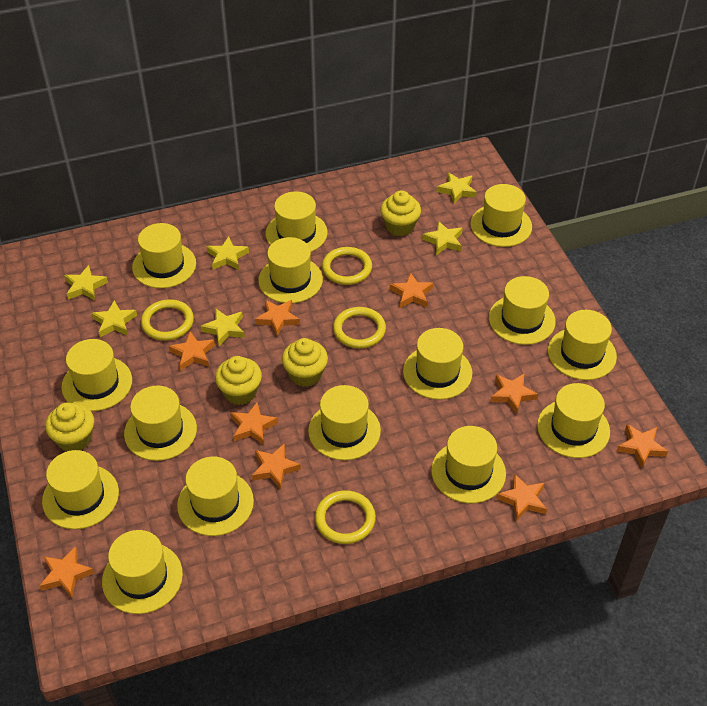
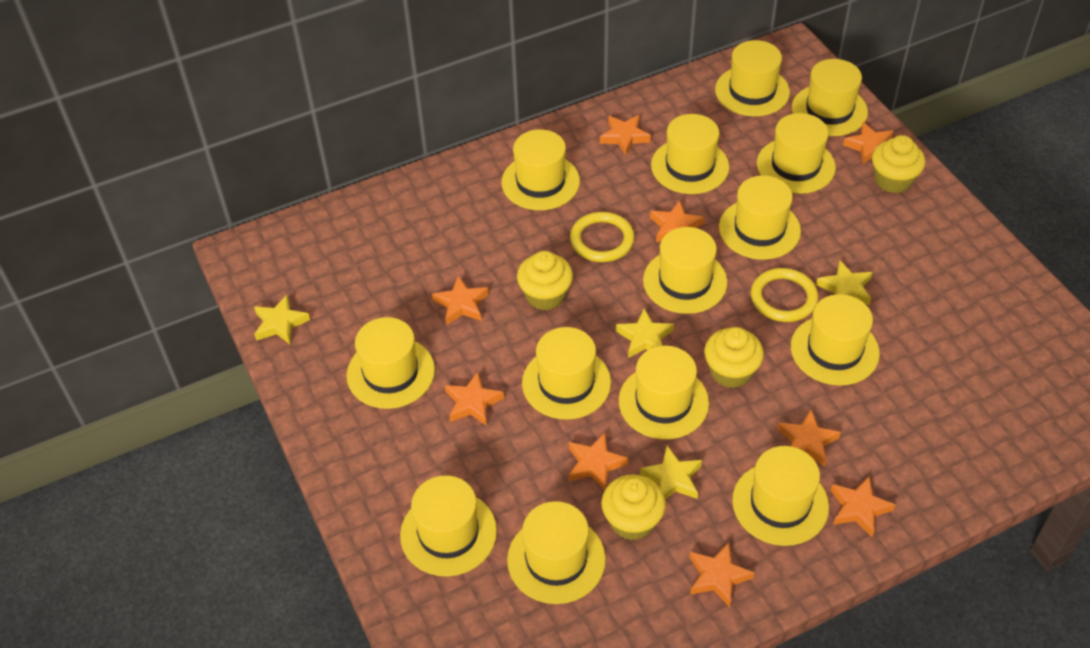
yellow hat: 15 -> 14
yellow ring: 4 -> 2
yellow star: 6 -> 4

